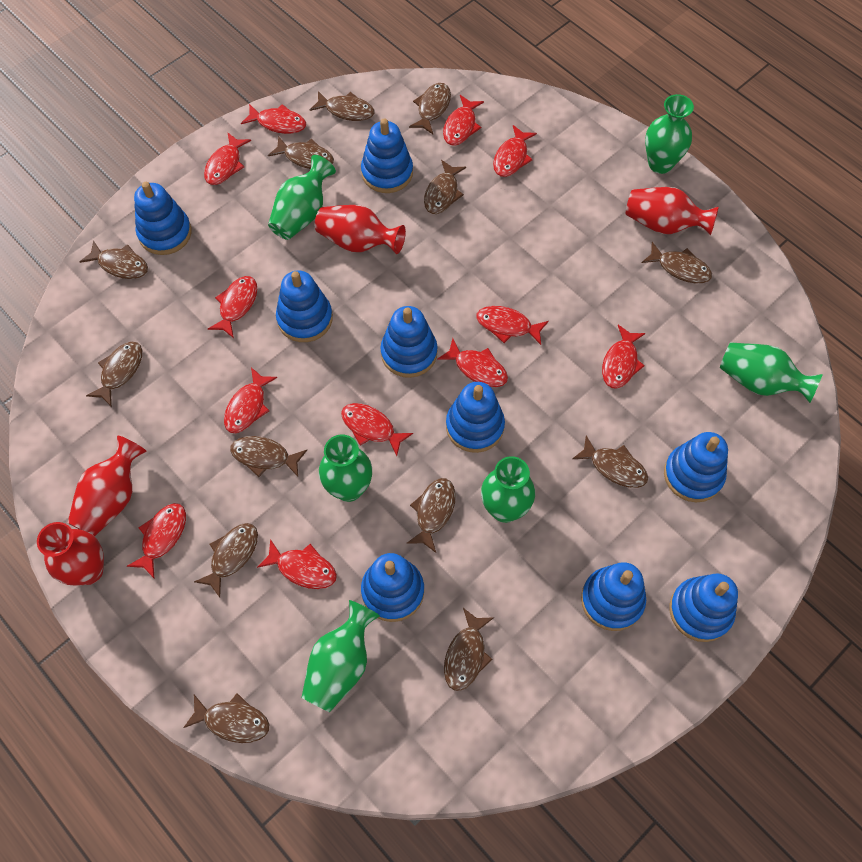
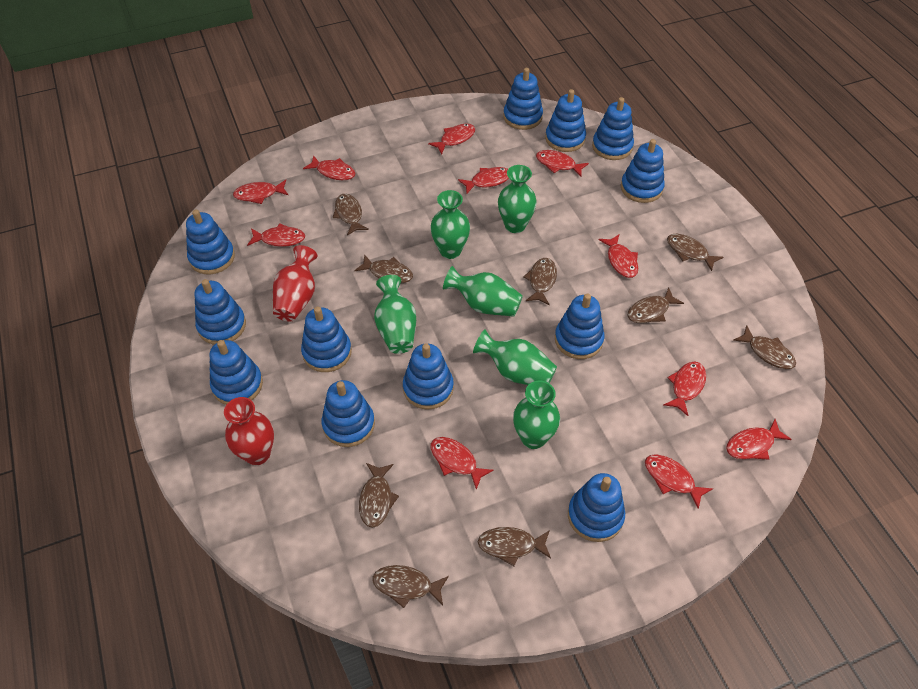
blue stacking toy: 9 -> 12
brown fish: 13 -> 9
red fish: 12 -> 11
red vase: 4 -> 2

